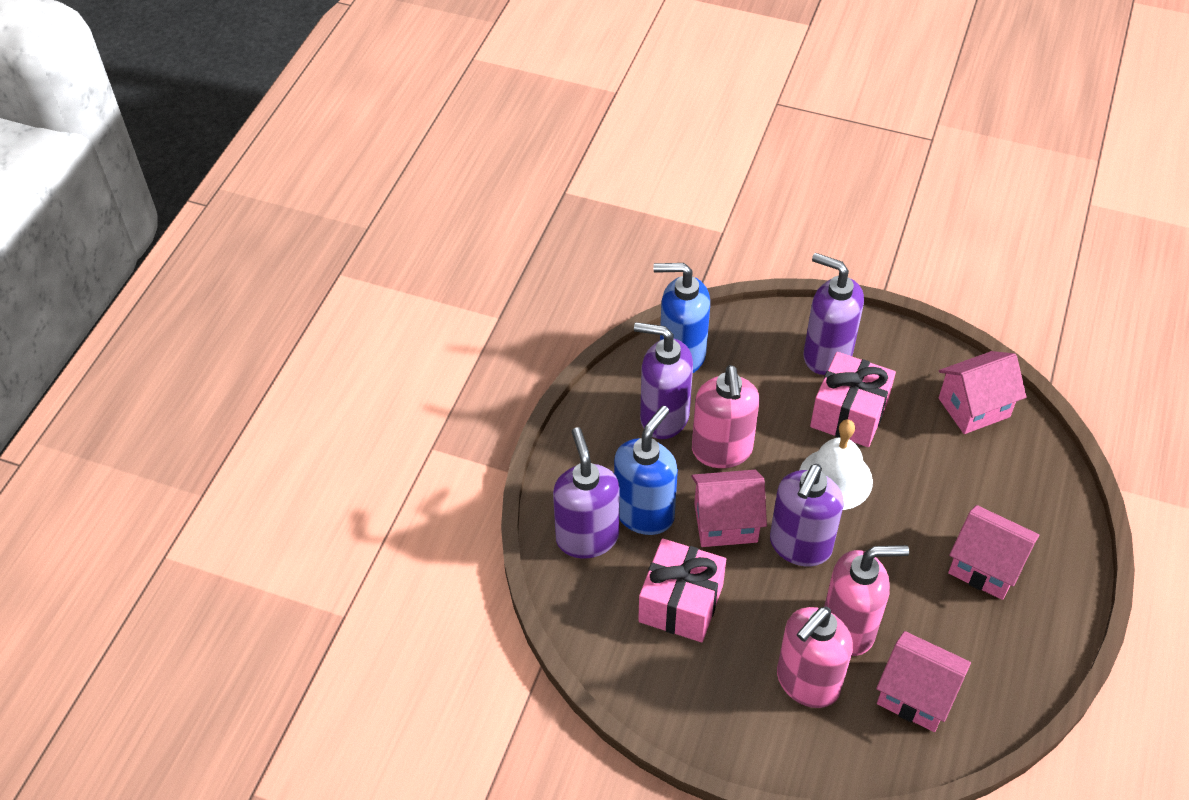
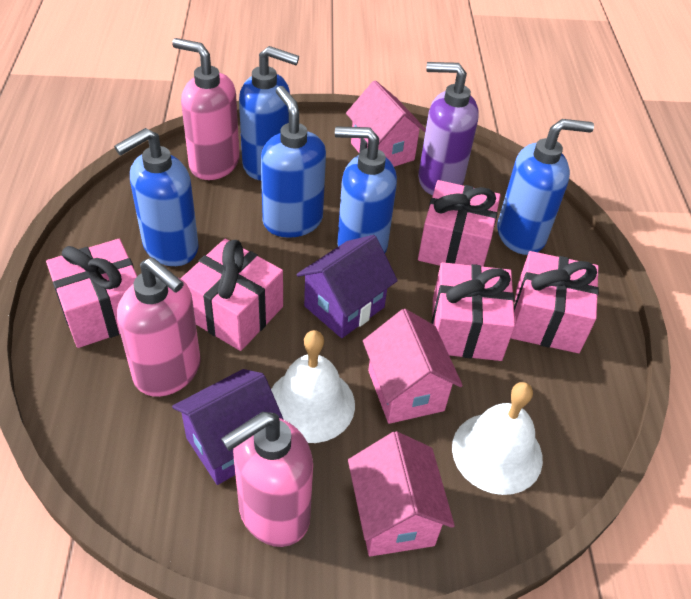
blue soap dispenser: 2 -> 5
pink gift: 2 -> 5
pink house: 4 -> 3
purple house: 0 -> 2
purple soap dispenser: 4 -> 1
white bell: 1 -> 2

